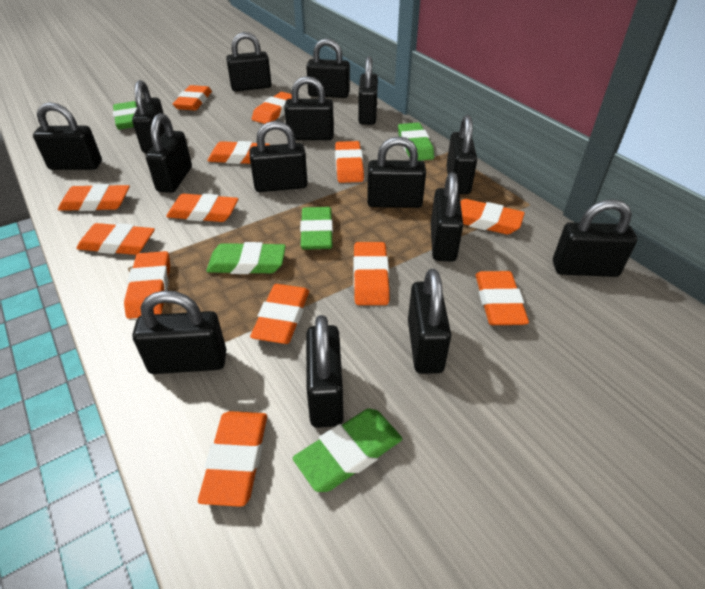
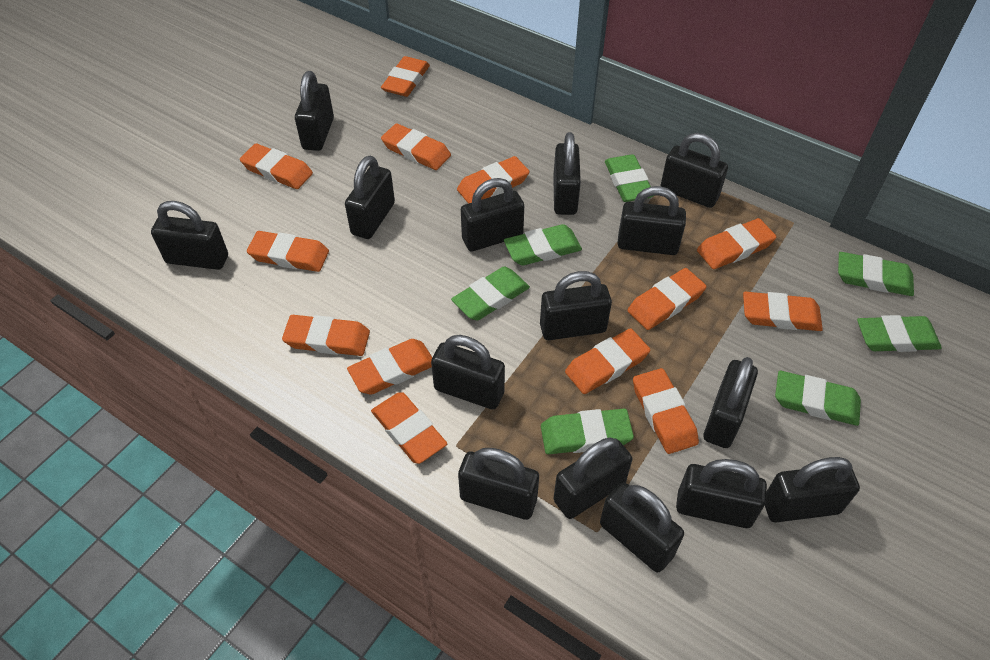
green eraser: 5 -> 7

